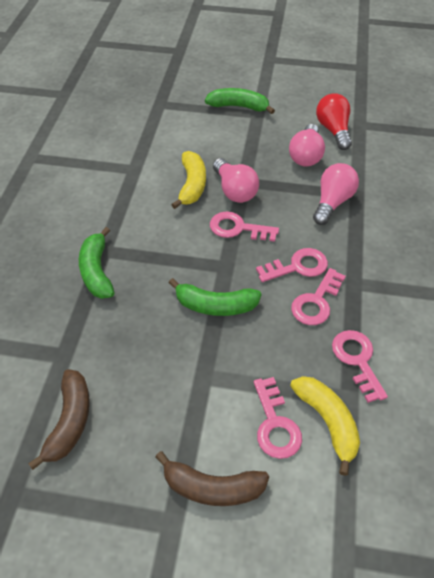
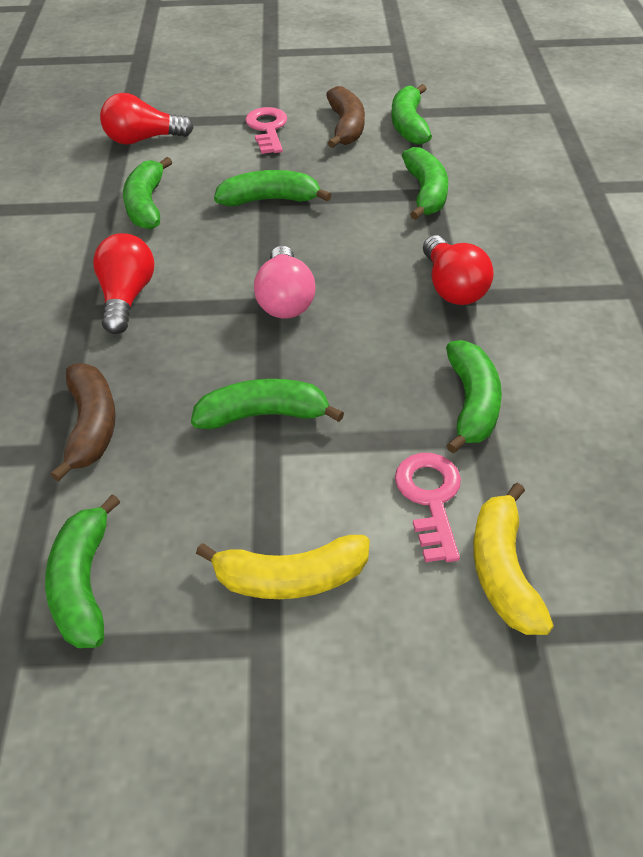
green banana: 3 -> 7
pink key: 5 -> 2
pink light bulb: 3 -> 1
red light bulb: 1 -> 3

